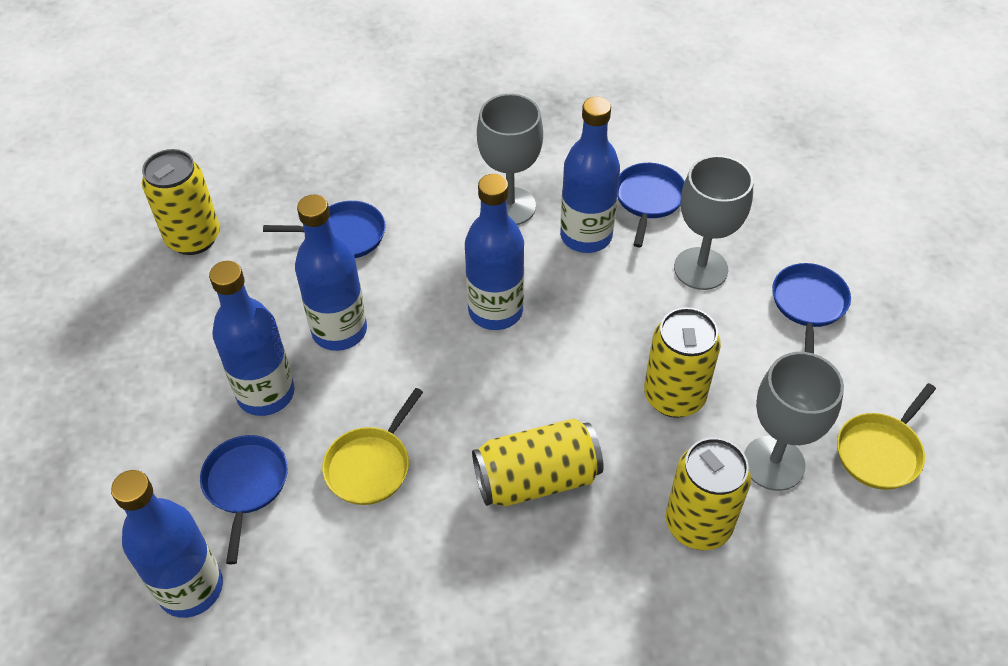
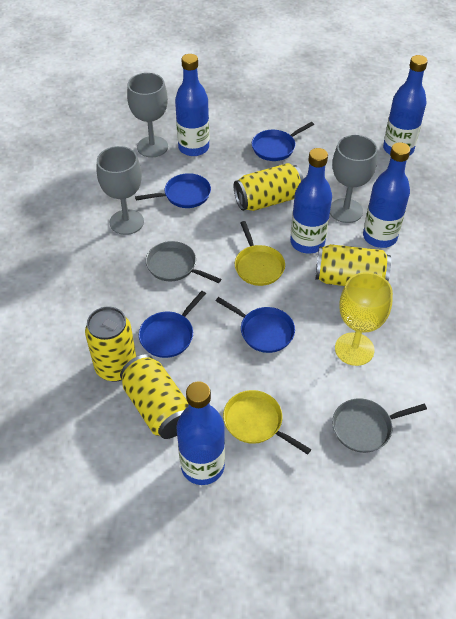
grey pan: 0 -> 2
yellow goblet: 0 -> 1

